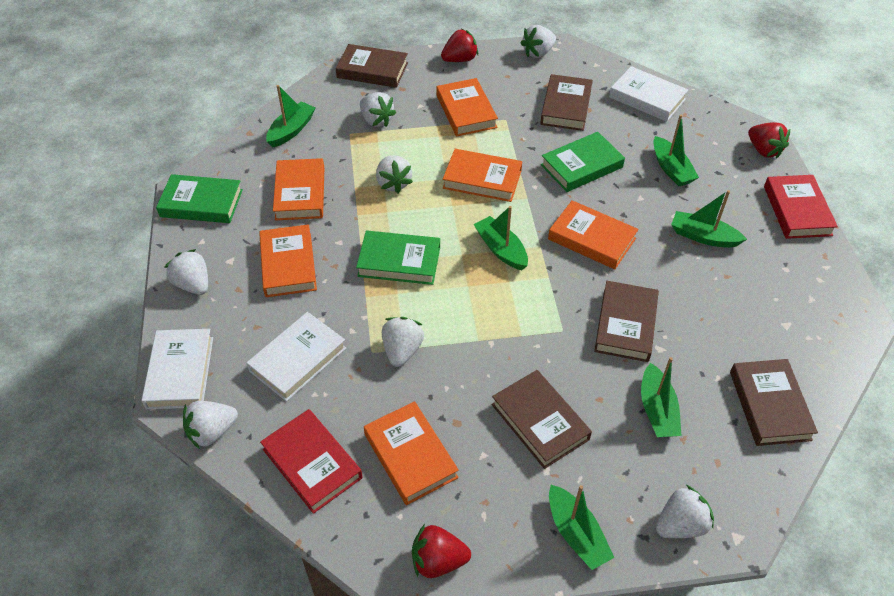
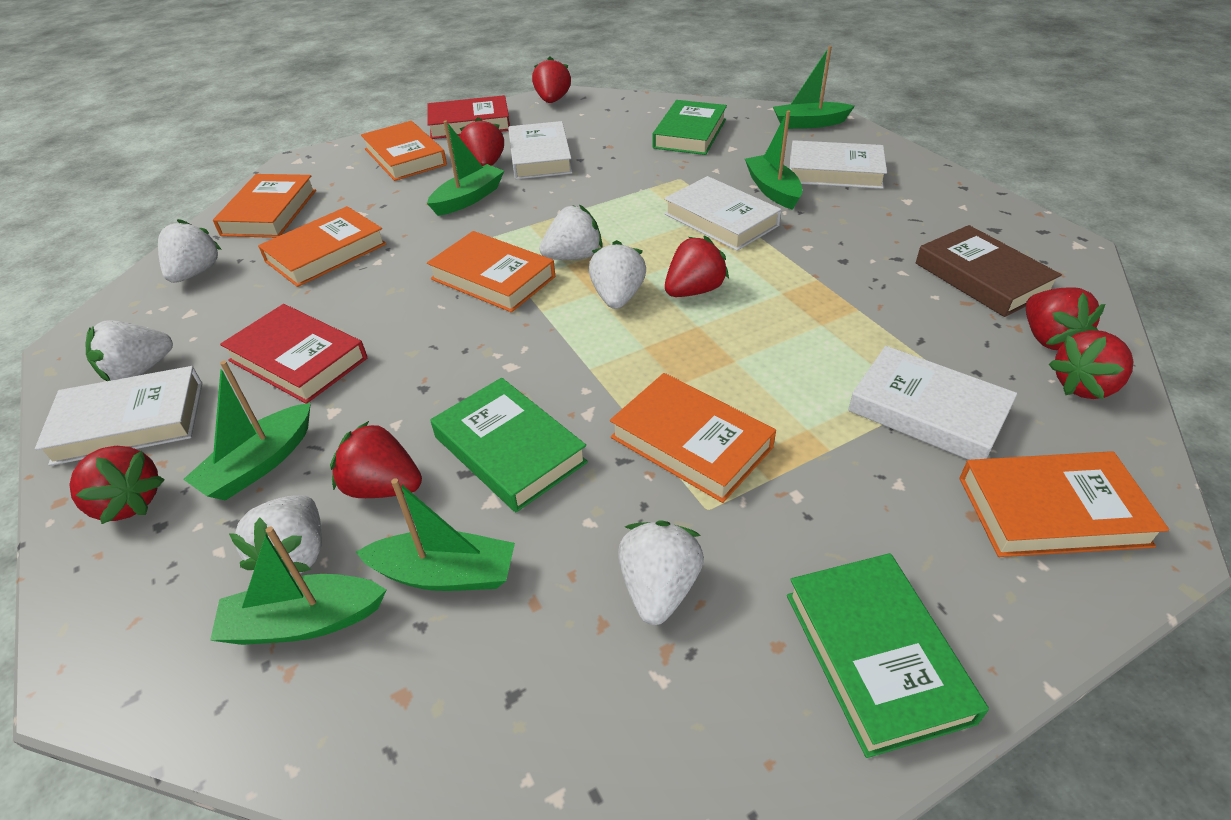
brown book: 5 -> 1
red strawberry: 3 -> 7
white book: 3 -> 5
white strawberry: 7 -> 6

